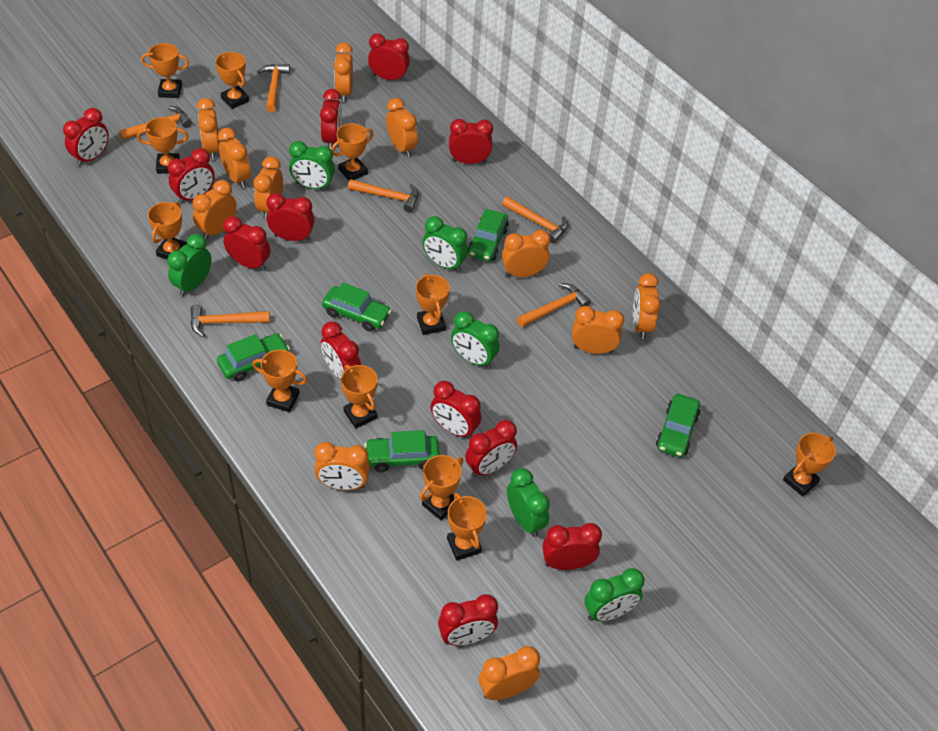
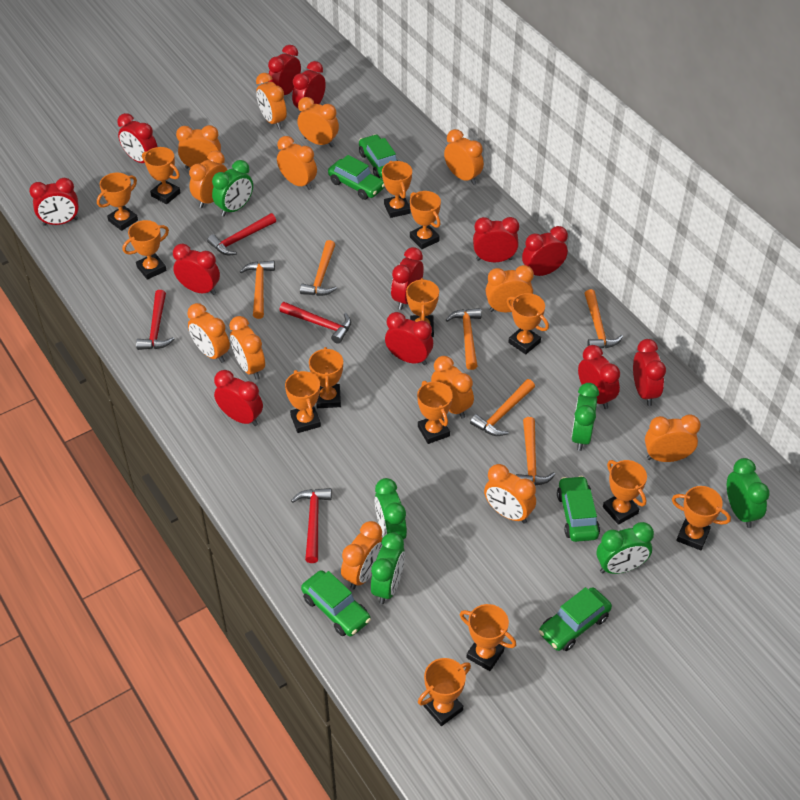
orange clock: 11 -> 13
orange trophy: 11 -> 14
red hammer: 0 -> 4

